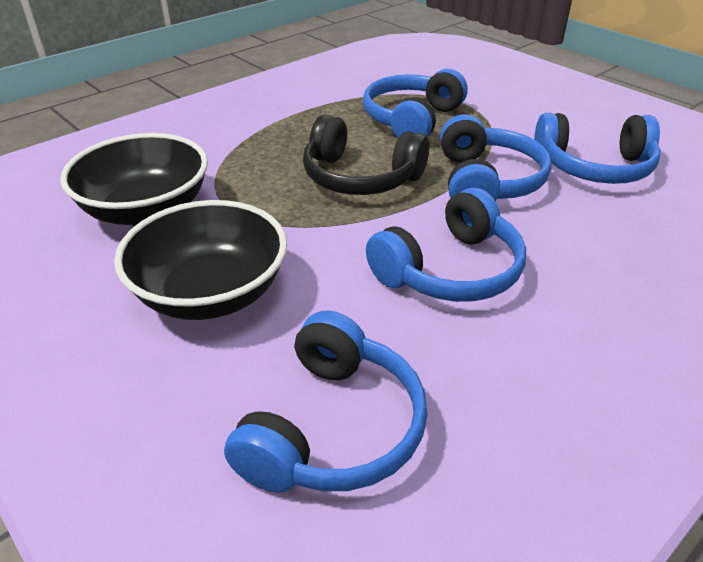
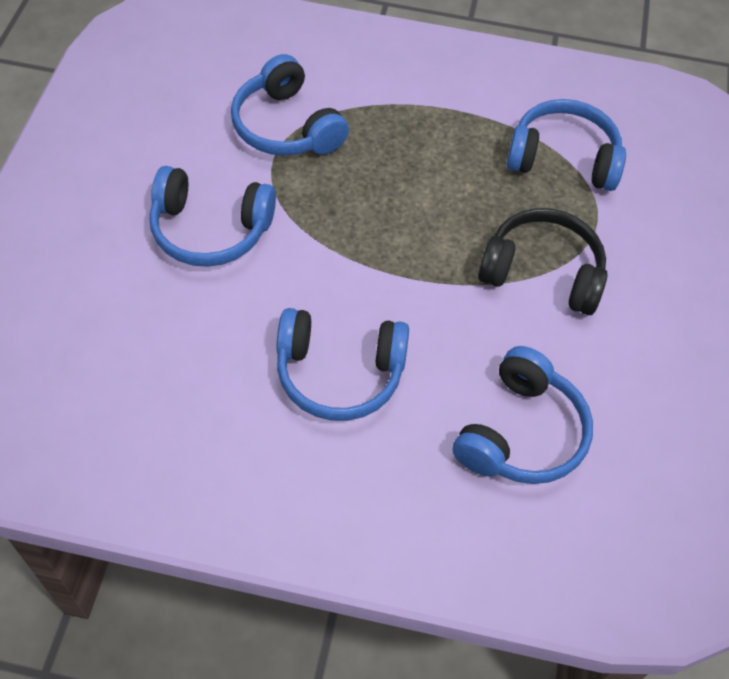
black bowl: 2 -> 0

